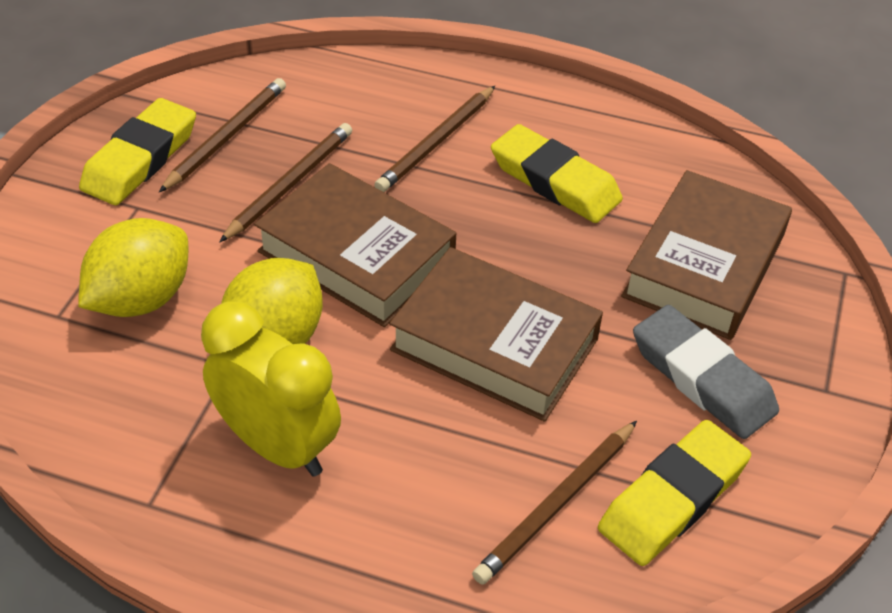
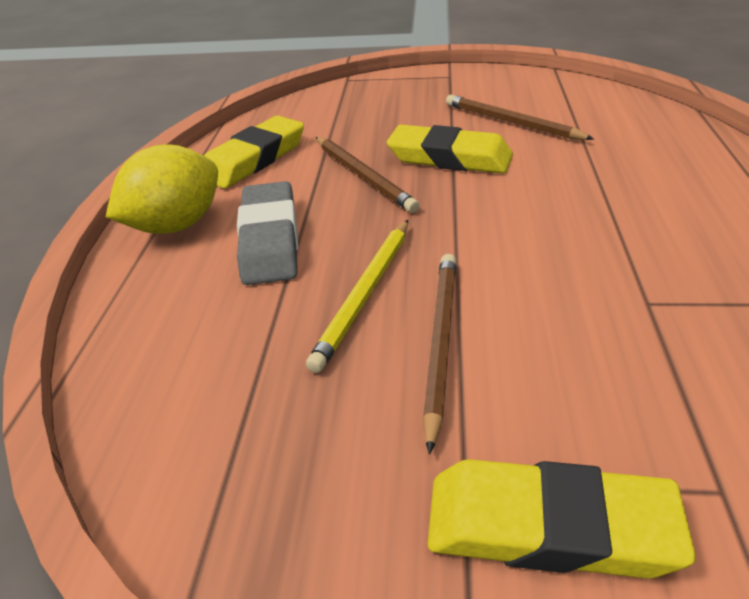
brown book: 3 -> 0
brown pencil: 4 -> 3
yellow clock: 1 -> 0
yellow lemon: 2 -> 1
yellow pencil: 0 -> 1

